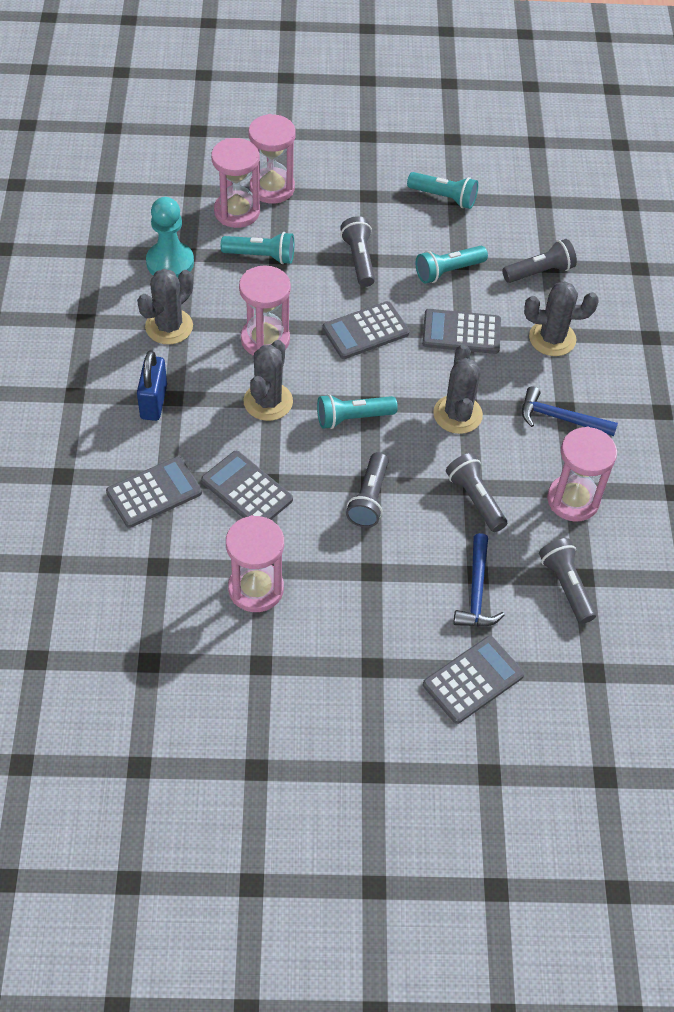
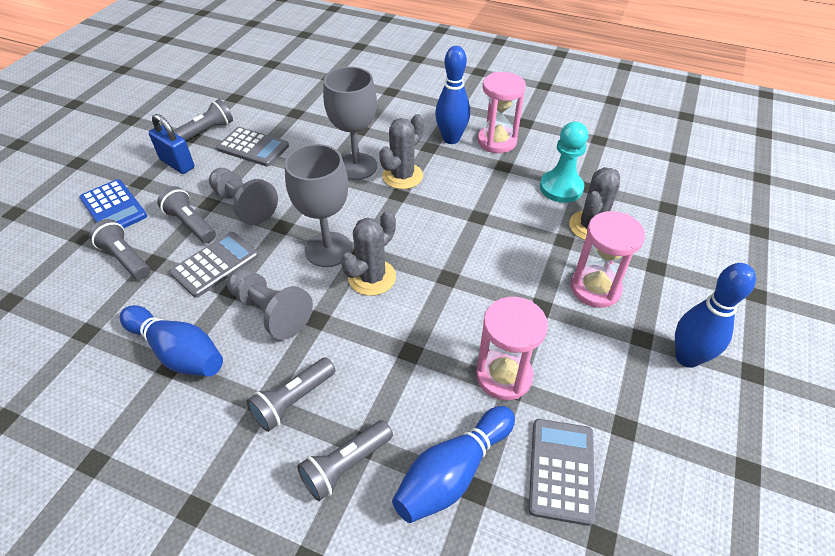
blue bowling pin: 0 -> 4
blue calculator: 0 -> 1
blue hammer: 2 -> 0
grey cactus: 4 -> 3
grey calculator: 5 -> 3
grey goblet: 0 -> 2
grey pawn: 0 -> 2
pink hourglass: 5 -> 3
turquoise flashlight: 4 -> 0

